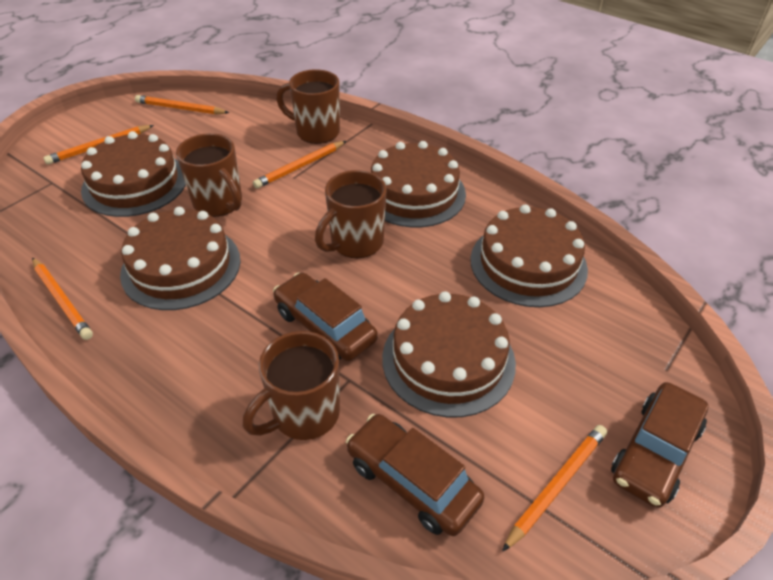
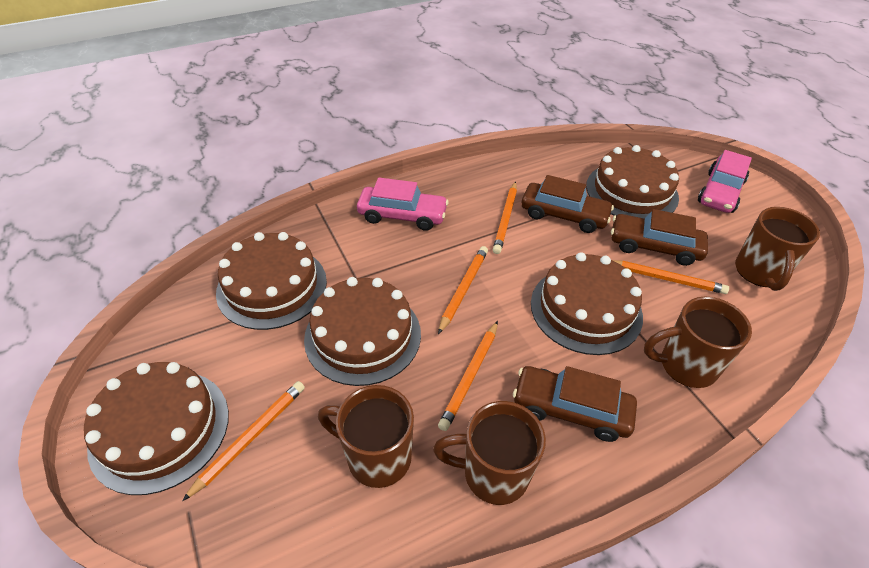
pink car: 0 -> 2

